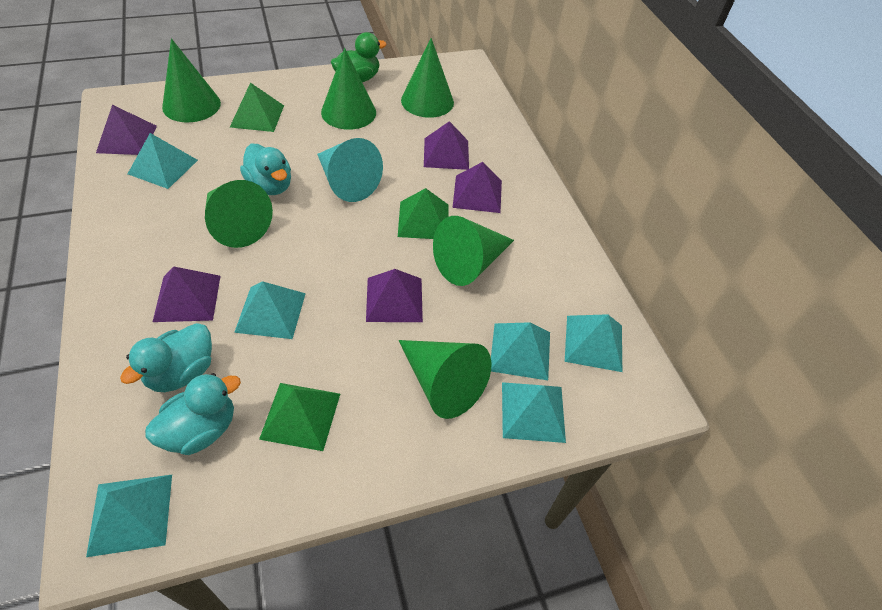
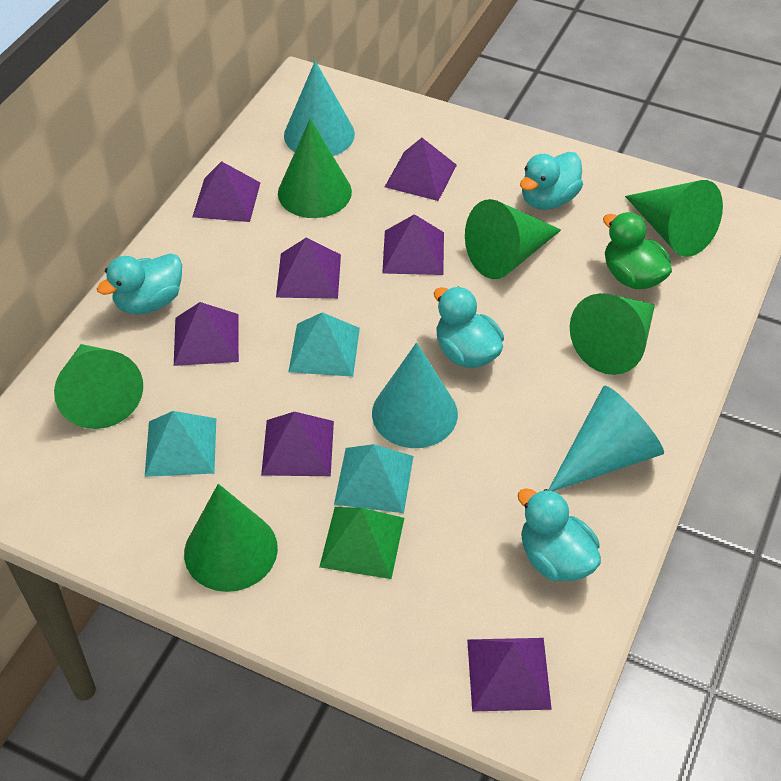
green pyramid: 3 -> 1
purple pyramid: 5 -> 7
turquoise cone: 1 -> 3
turquoise duck: 3 -> 4
turquoise pyramid: 6 -> 3

